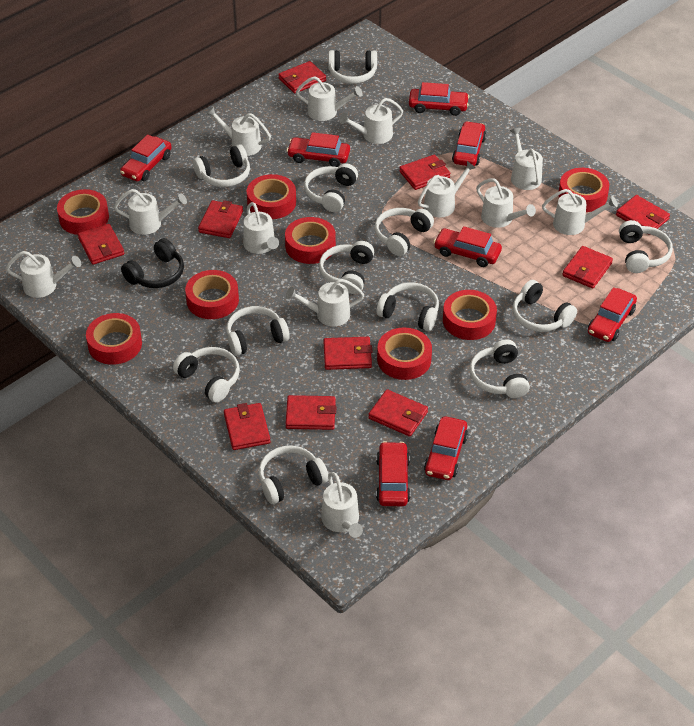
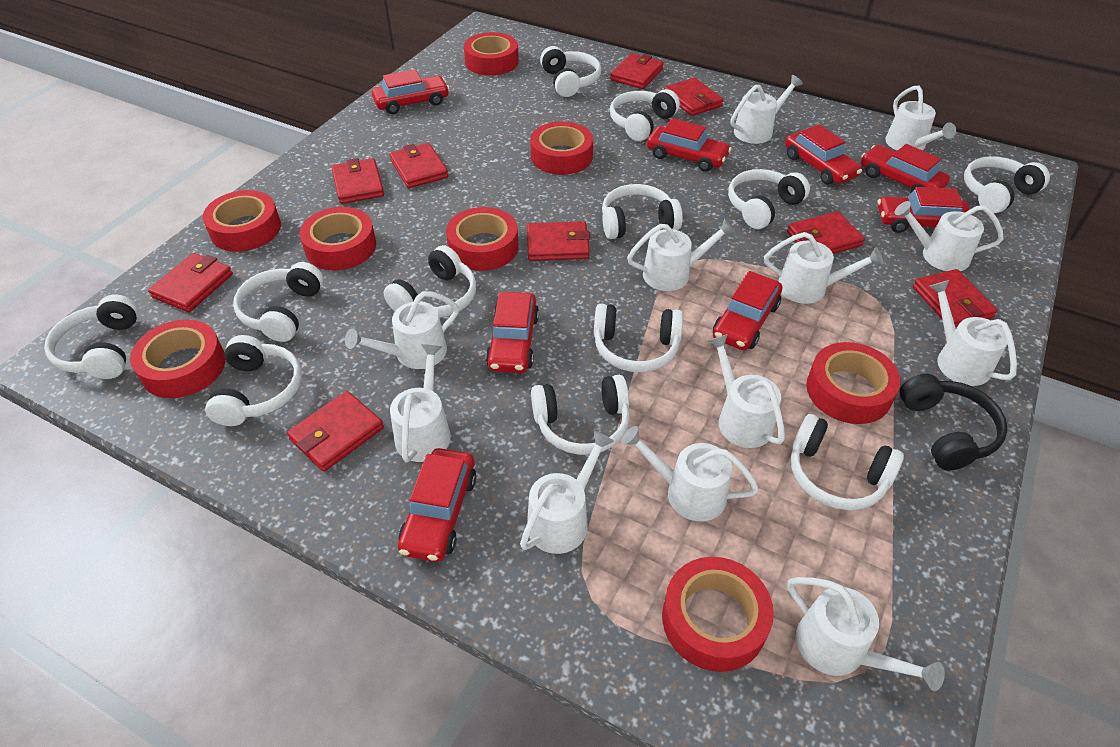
red wallet: 10 -> 9

